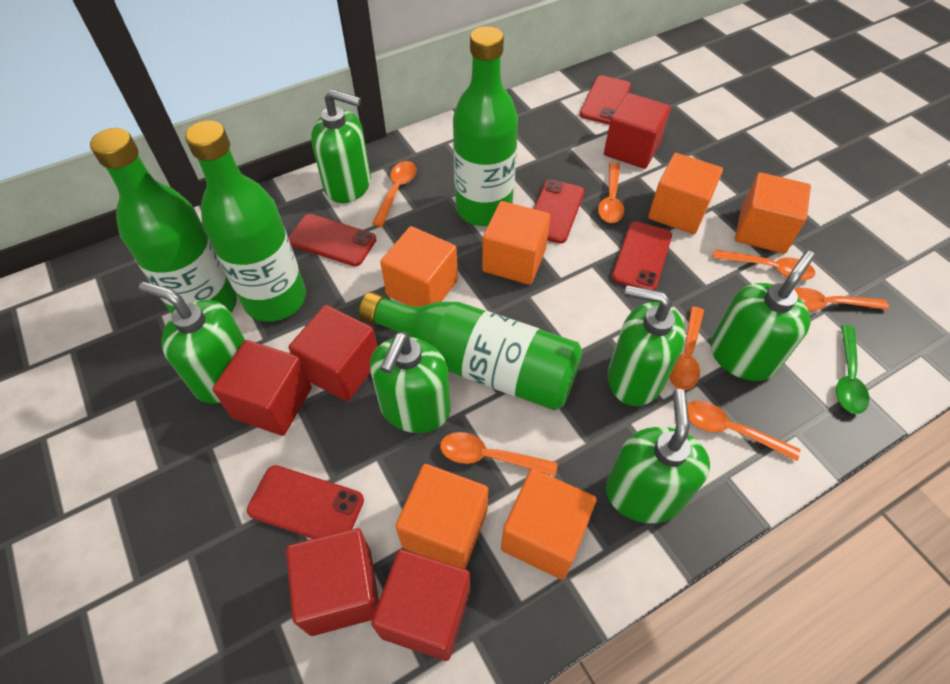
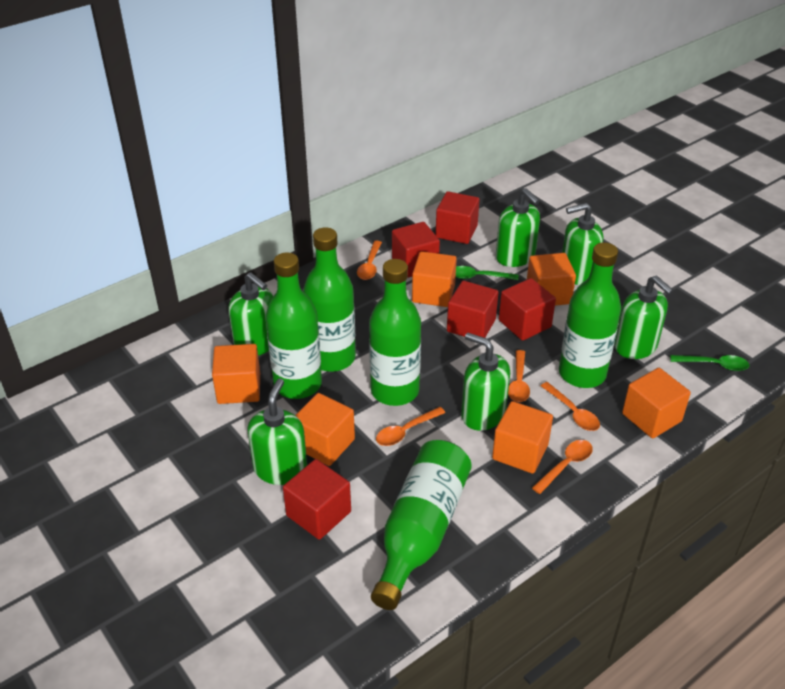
green bottle: 4 -> 5
green spoon: 1 -> 2
orange spoon: 7 -> 5
red phone: 5 -> 0

